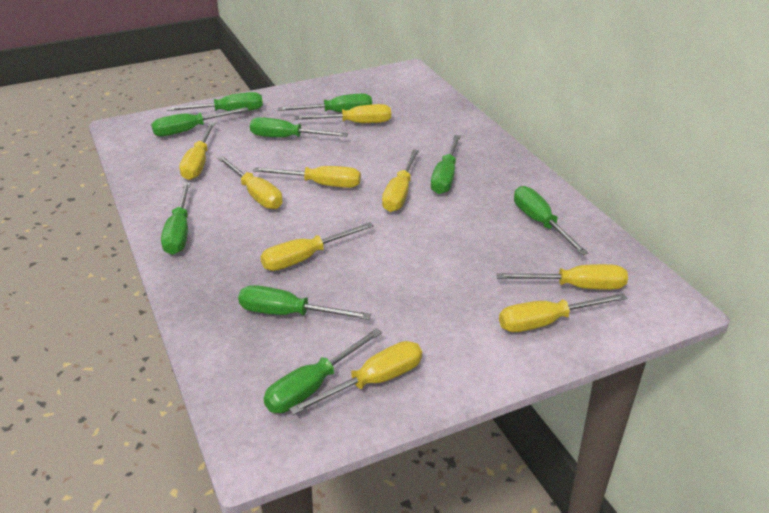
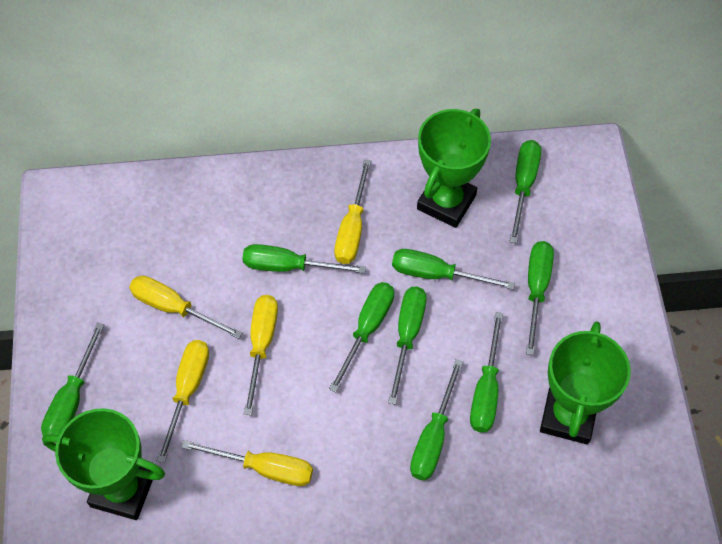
green trophy: 0 -> 3
yellow screwdriver: 9 -> 5

